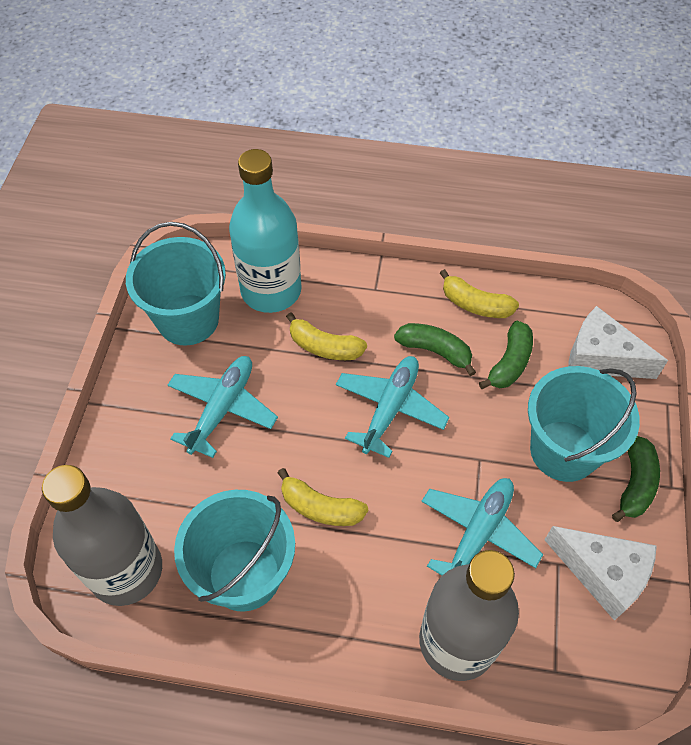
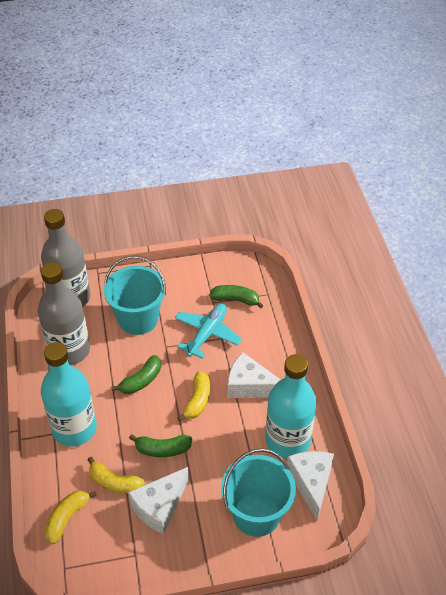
turquoise bottle: 1 -> 2
turquoise bucket: 3 -> 2
turquoise plane: 3 -> 1
white cheese: 2 -> 3

